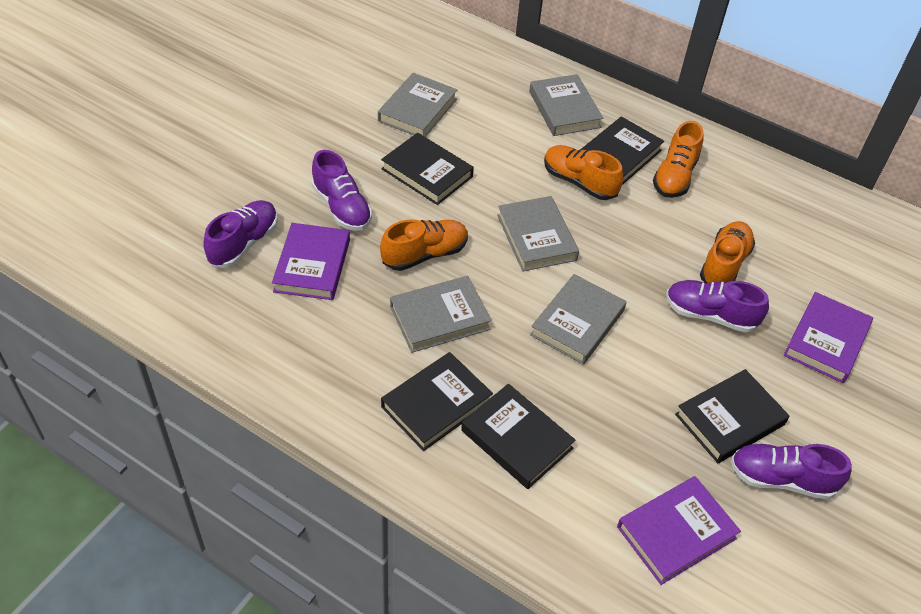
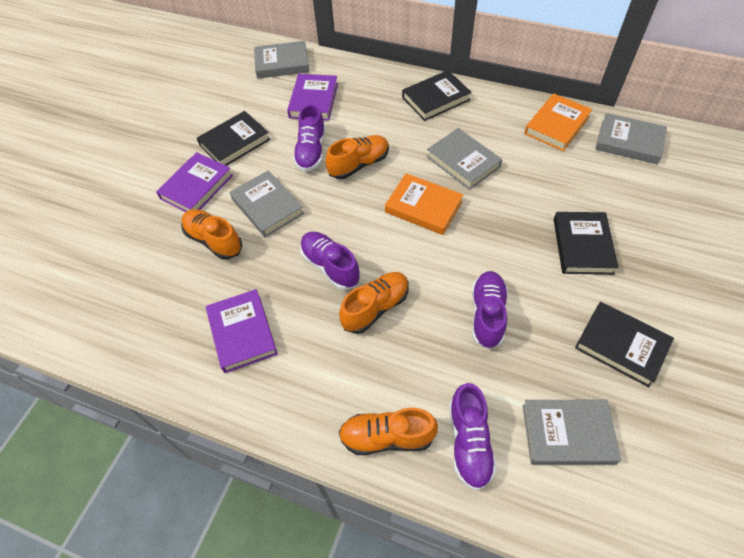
black book: 5 -> 4
orange book: 0 -> 2

